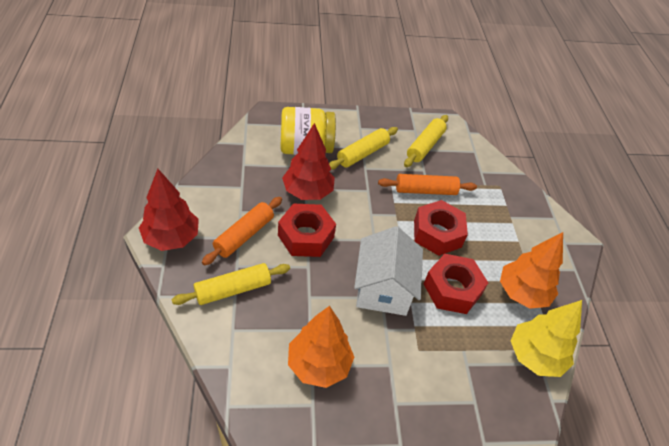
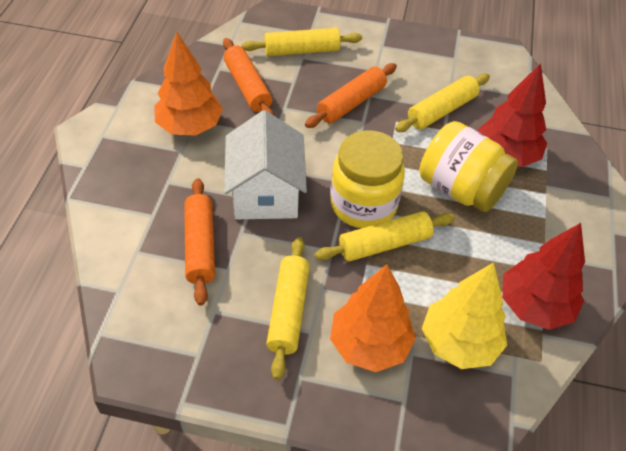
orange rolling pin: 2 -> 3
red nut: 3 -> 0
yellow jar: 1 -> 2
yellow rolling pin: 3 -> 4

